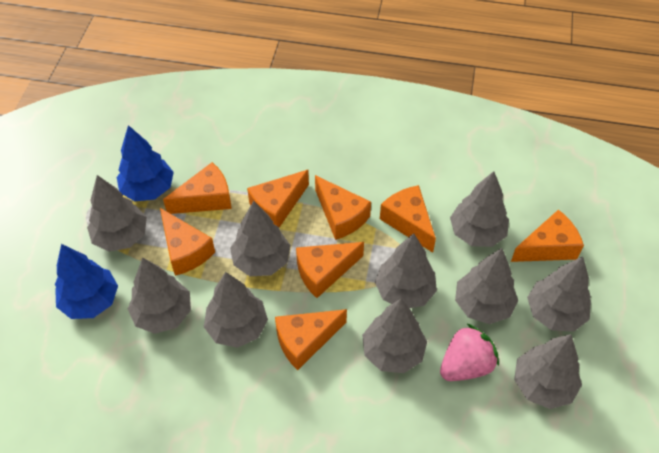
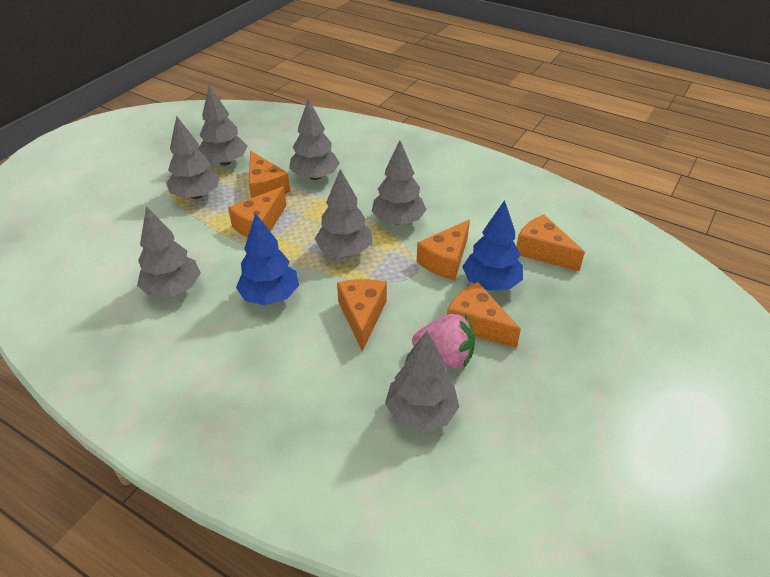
grey tree: 10 -> 7
orange cheese: 8 -> 6

